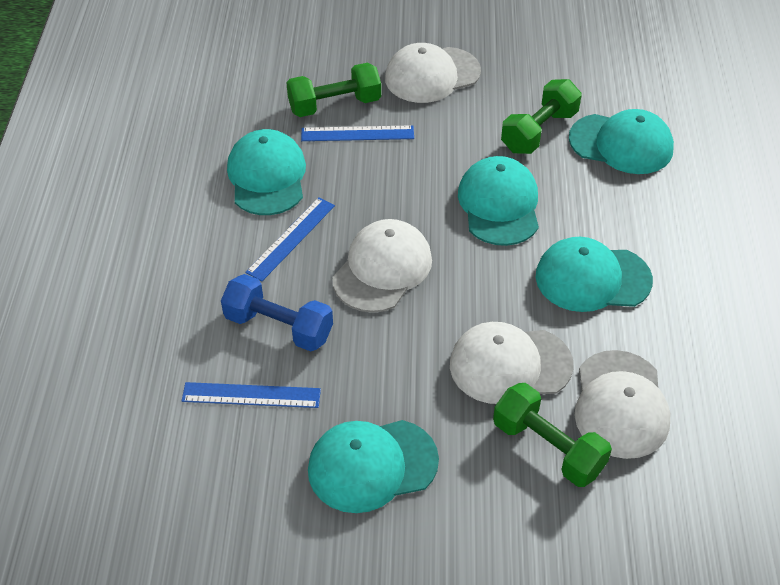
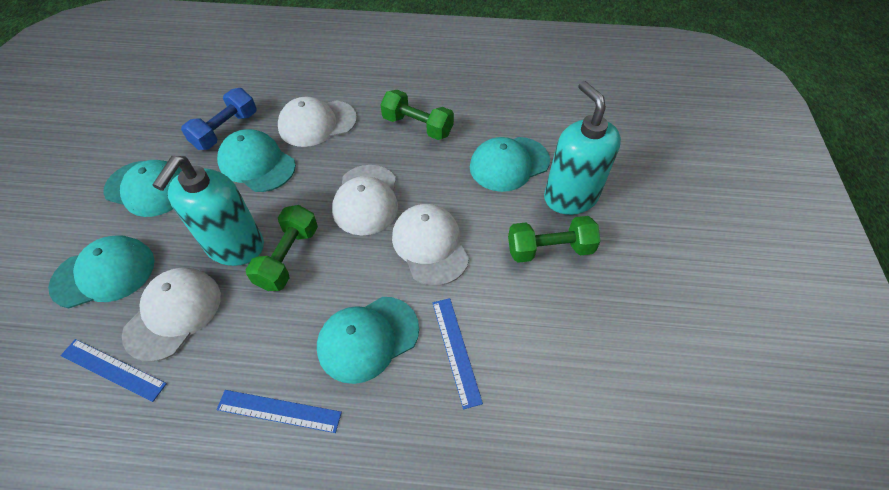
turquoise soap dispenser: 0 -> 2

